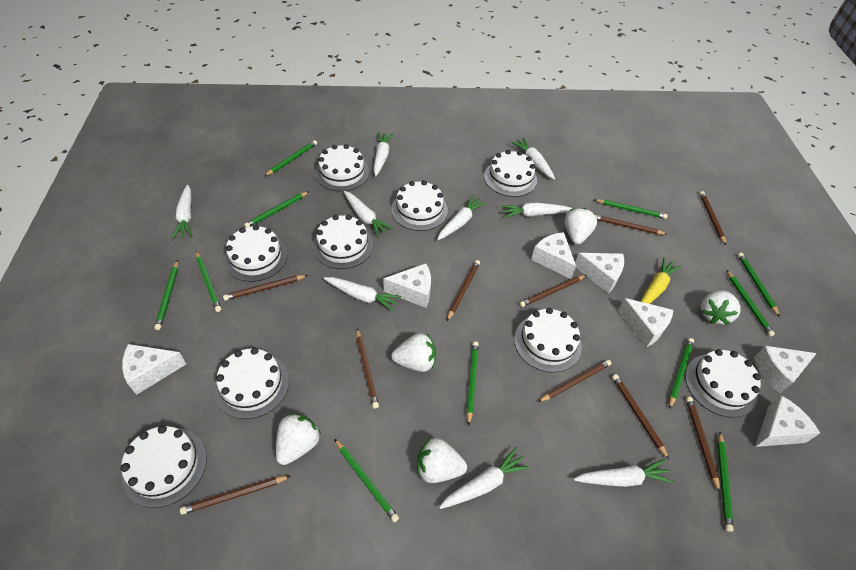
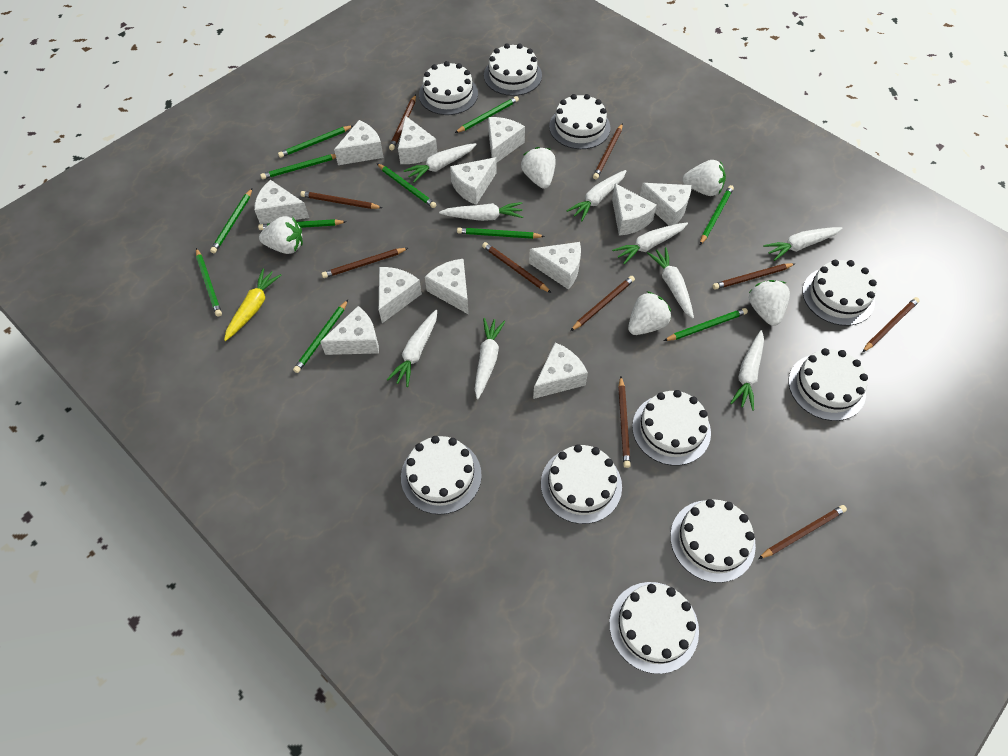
white cake: 9 -> 10
white cheese: 7 -> 12

